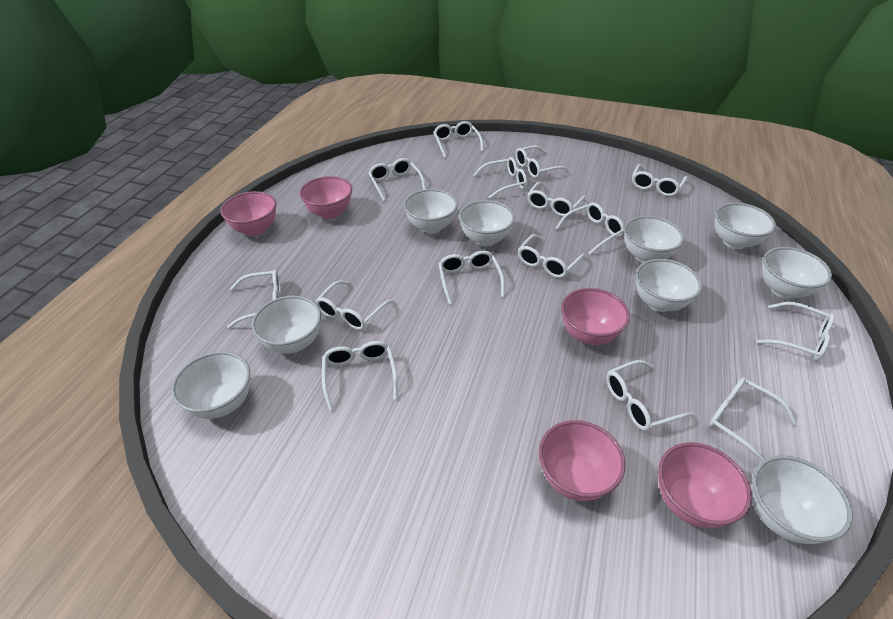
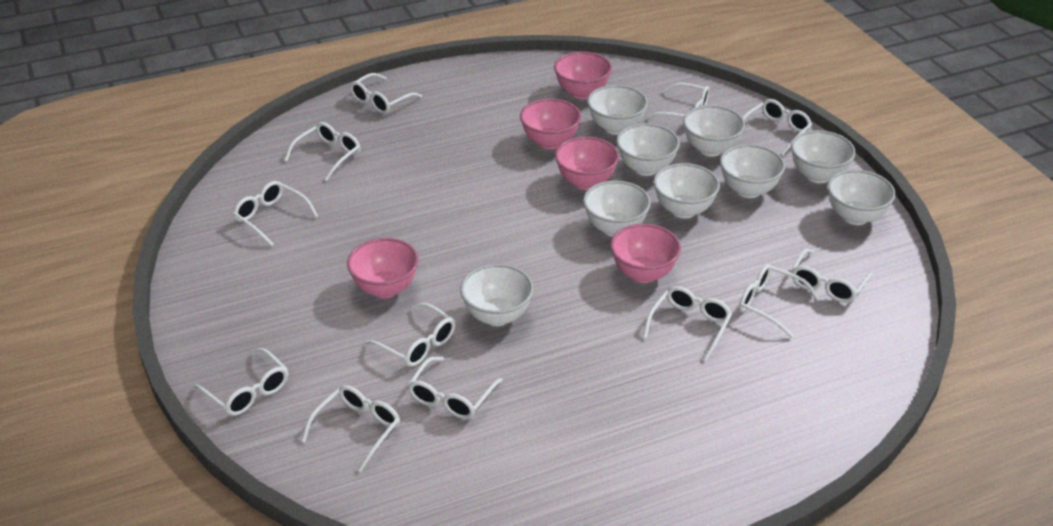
white glasses: 15 -> 12

